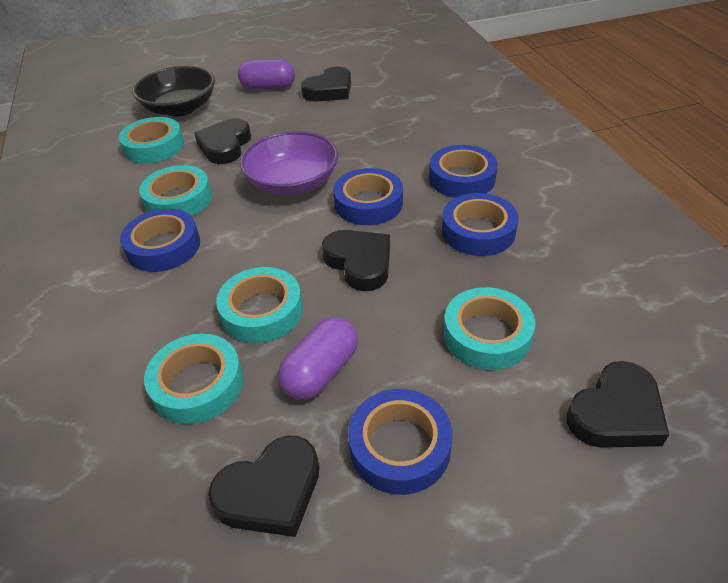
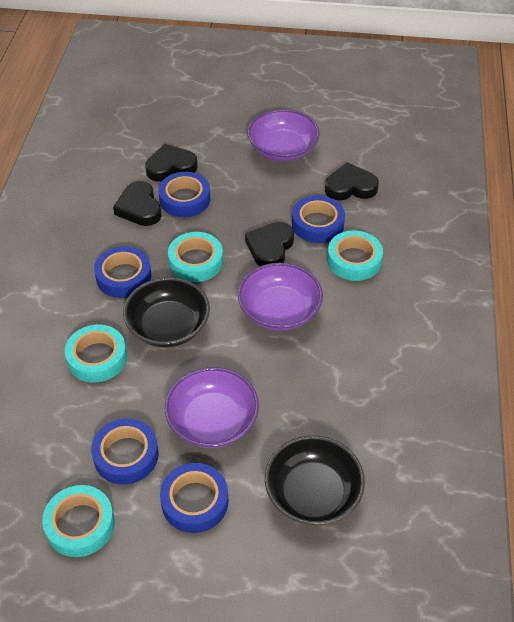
black bowl: 1 -> 2
black heart: 5 -> 4
purple bowl: 1 -> 3
purple capsule: 2 -> 0
turquoise tape: 5 -> 4

